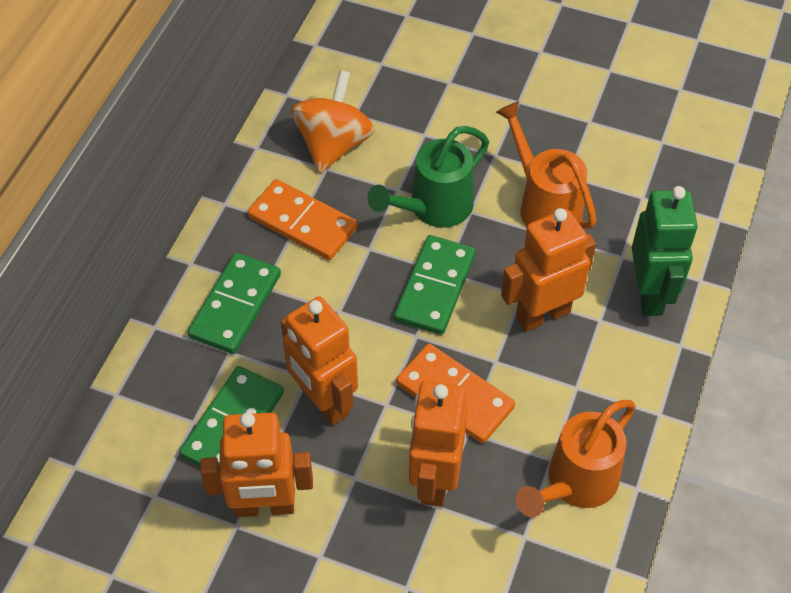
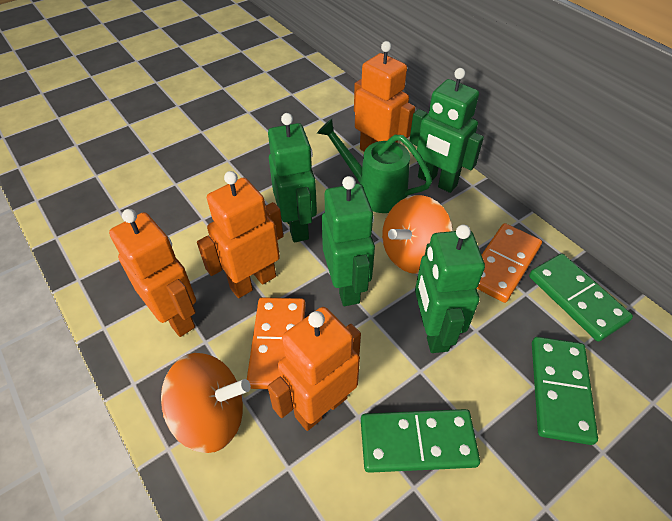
green robot: 1 -> 4
orange spinning top: 1 -> 2
orange watering can: 2 -> 0

